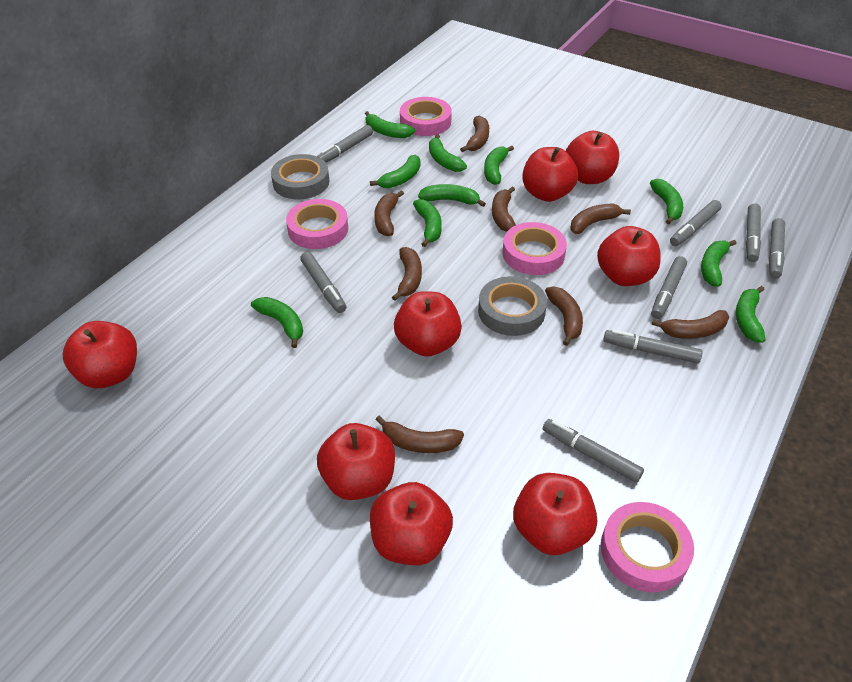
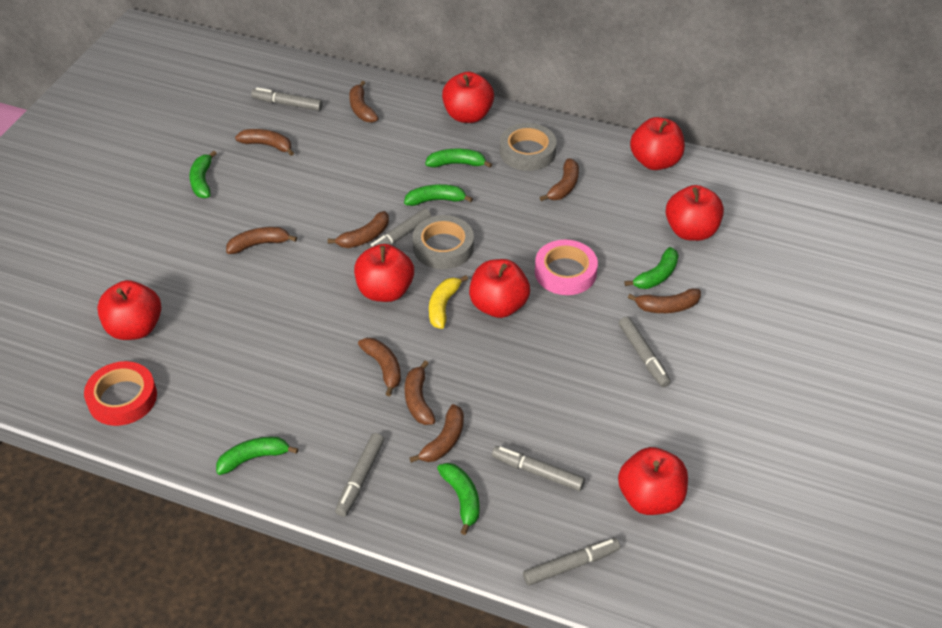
brown banana: 8 -> 9
green banana: 10 -> 6
grey marker: 8 -> 6
pink tape: 4 -> 1
red apple: 8 -> 7
red tape: 0 -> 1
yellow banana: 0 -> 1

